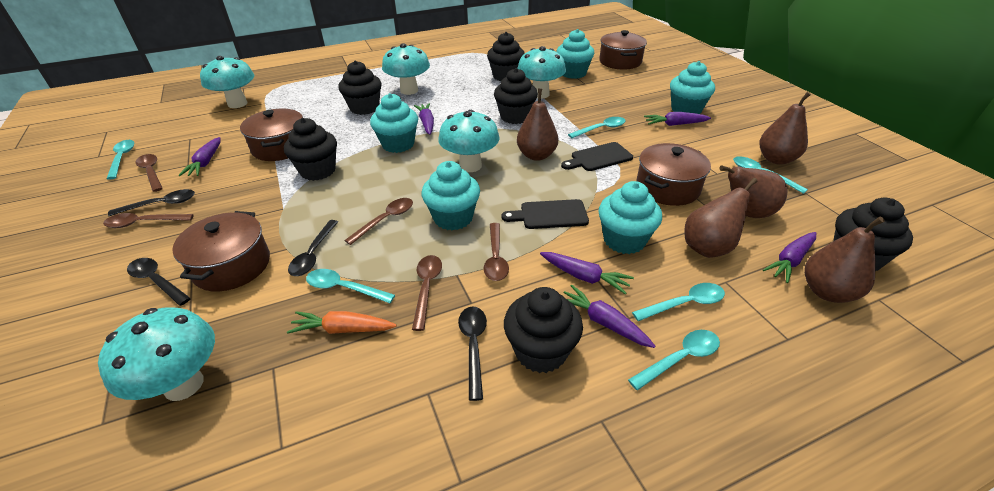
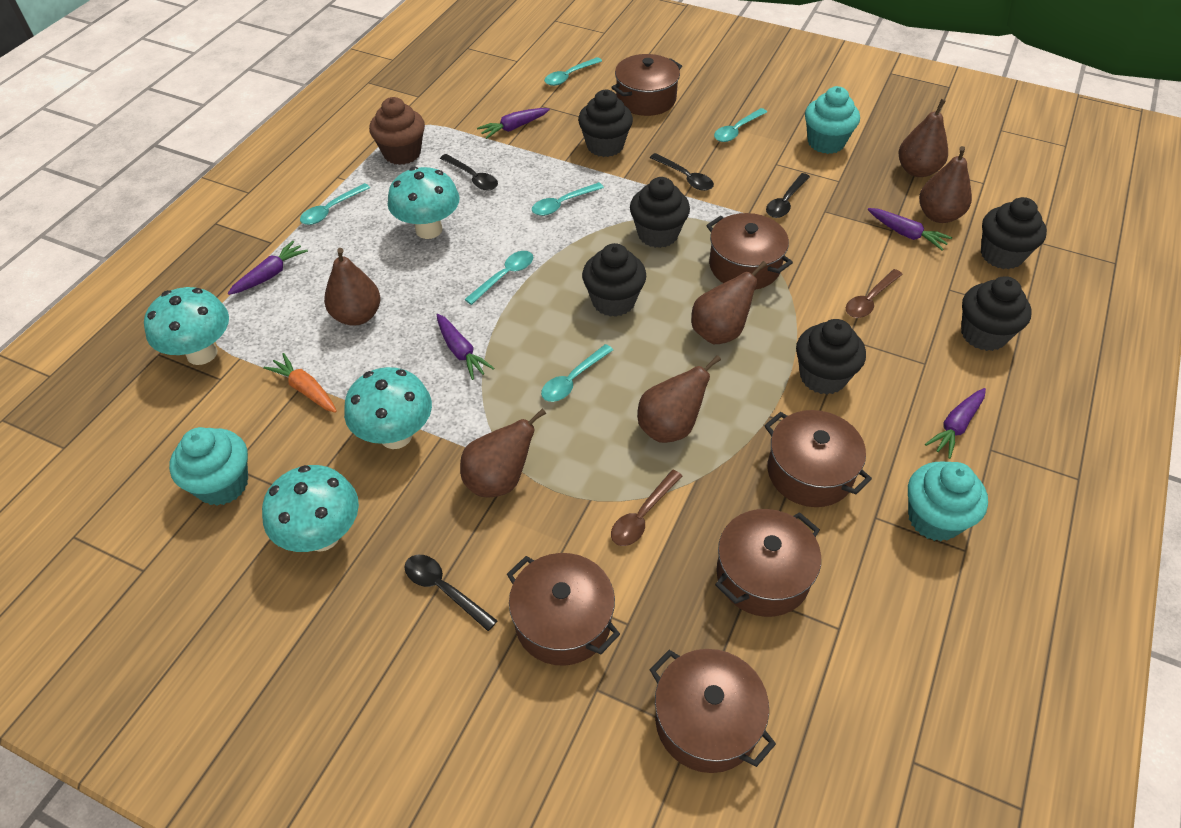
black cutting board: 2 -> 0
brown cupcake: 0 -> 1
brown pear: 5 -> 6
brown pot: 4 -> 6
brown spoon: 5 -> 2
purple carrot: 6 -> 5
turquoise cupcake: 5 -> 3
turquoise mushroom: 5 -> 4

